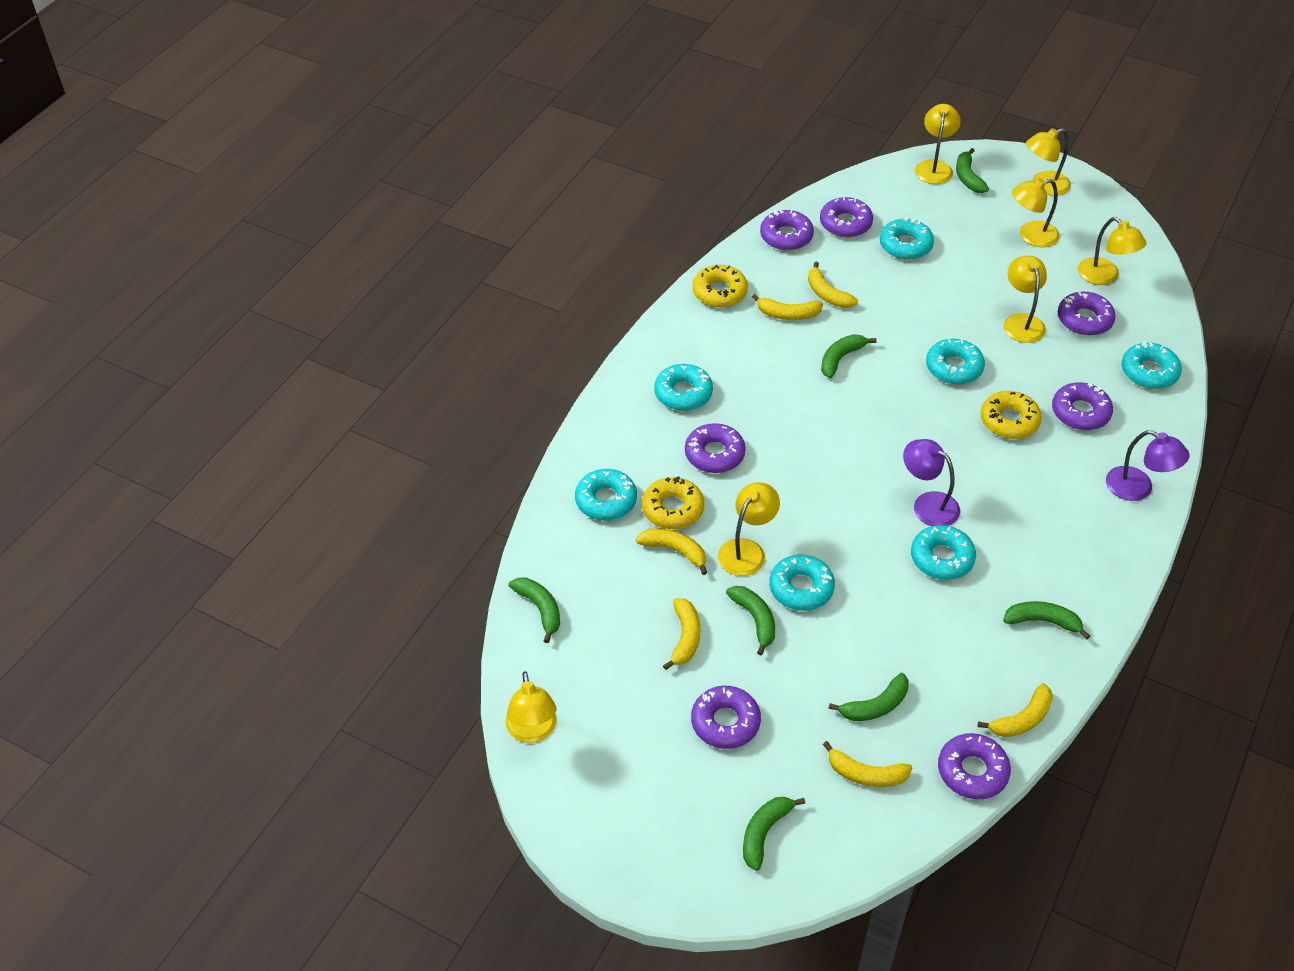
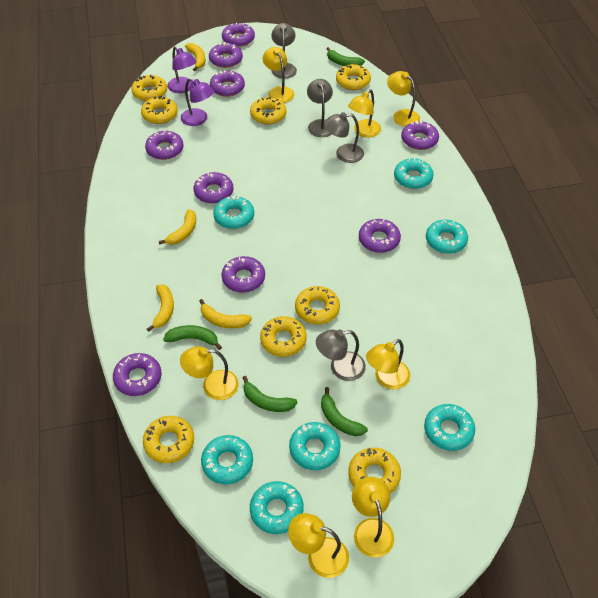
green banana: 7 -> 4
grey lamp: 0 -> 4
purple donut: 7 -> 9
yellow banana: 6 -> 4
yellow donut: 3 -> 8

